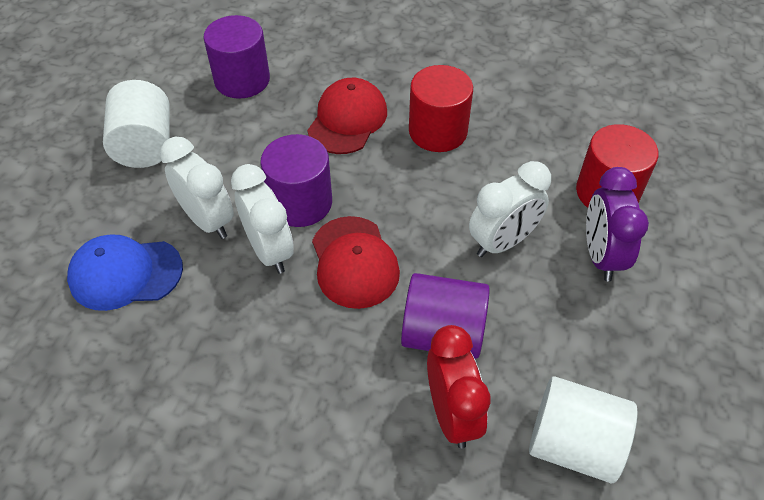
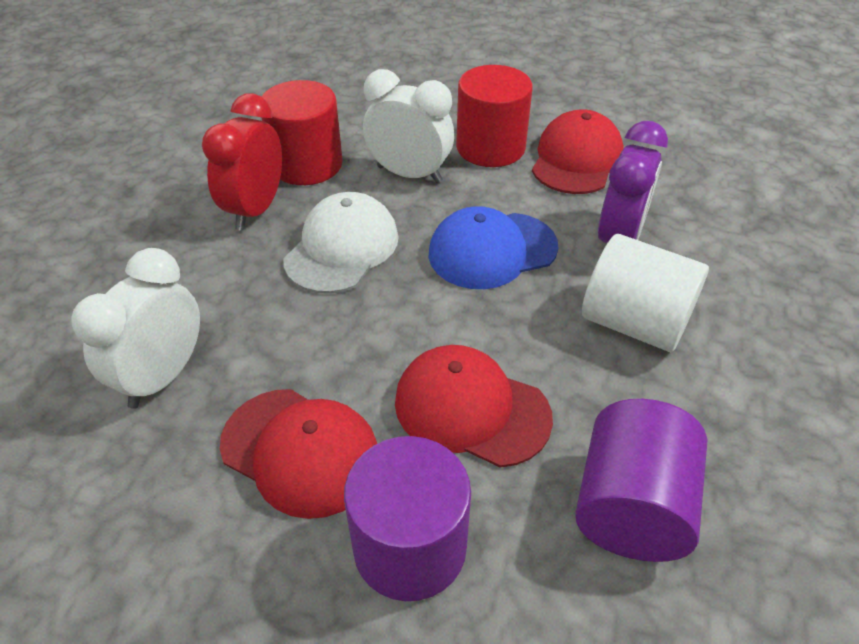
purple cylinder: 3 -> 2
red cap: 2 -> 3
white cap: 0 -> 1
white clock: 3 -> 2
white cylinder: 2 -> 1

